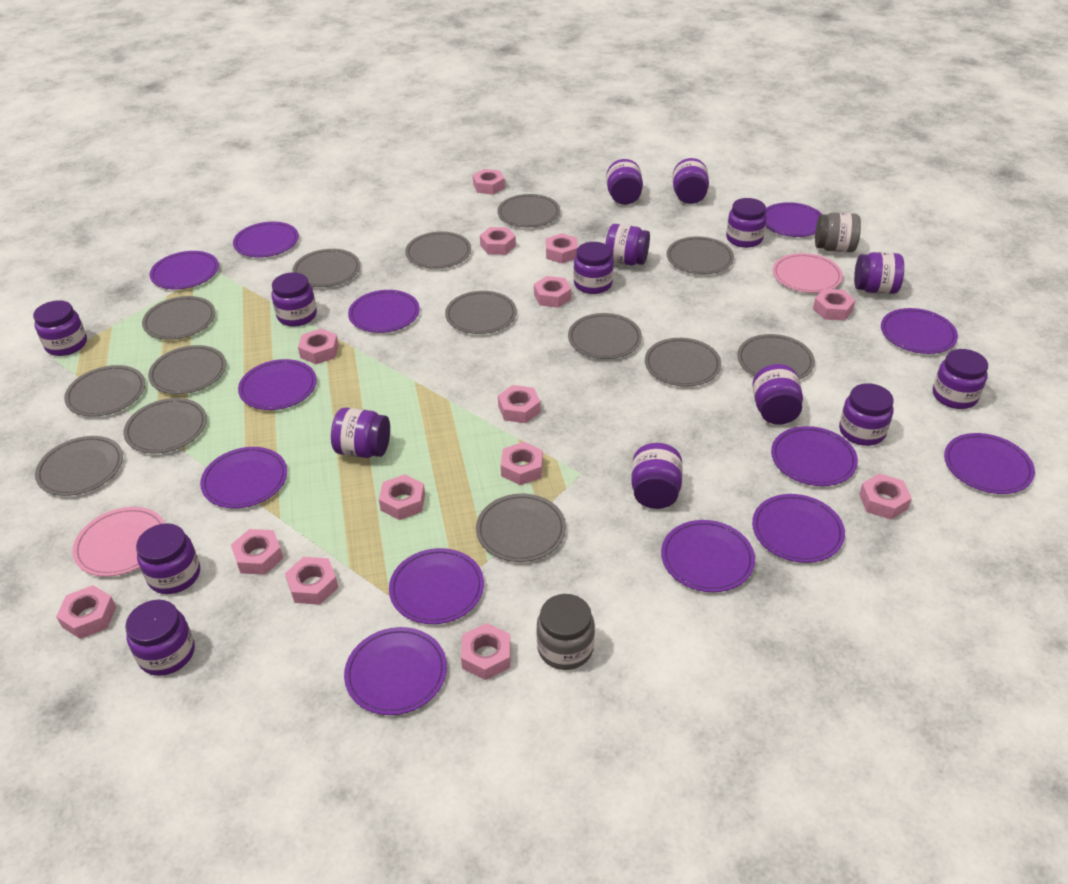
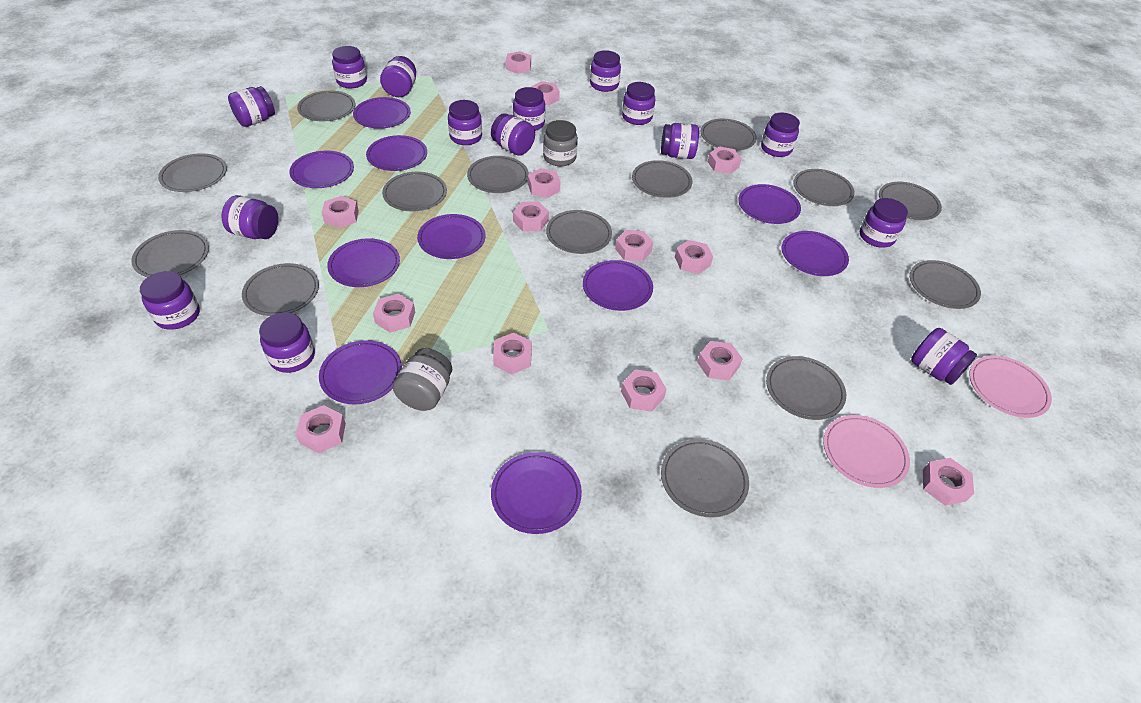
purple plate: 13 -> 10

